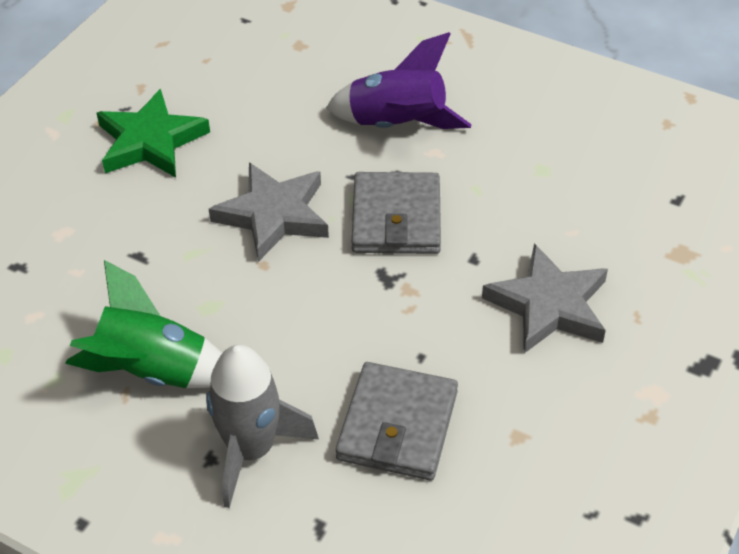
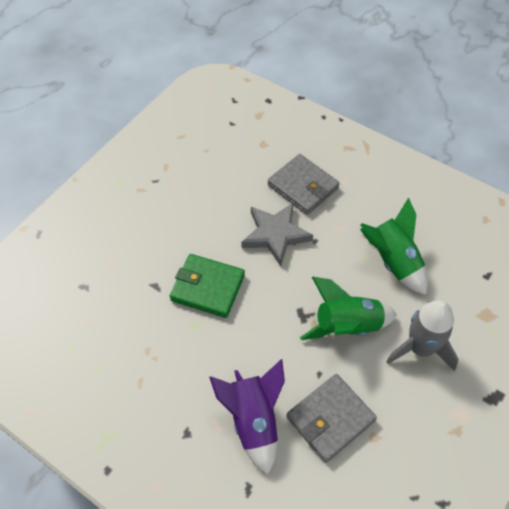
green rocket: 1 -> 2
green star: 1 -> 0
green wallet: 0 -> 1
grey star: 2 -> 1

